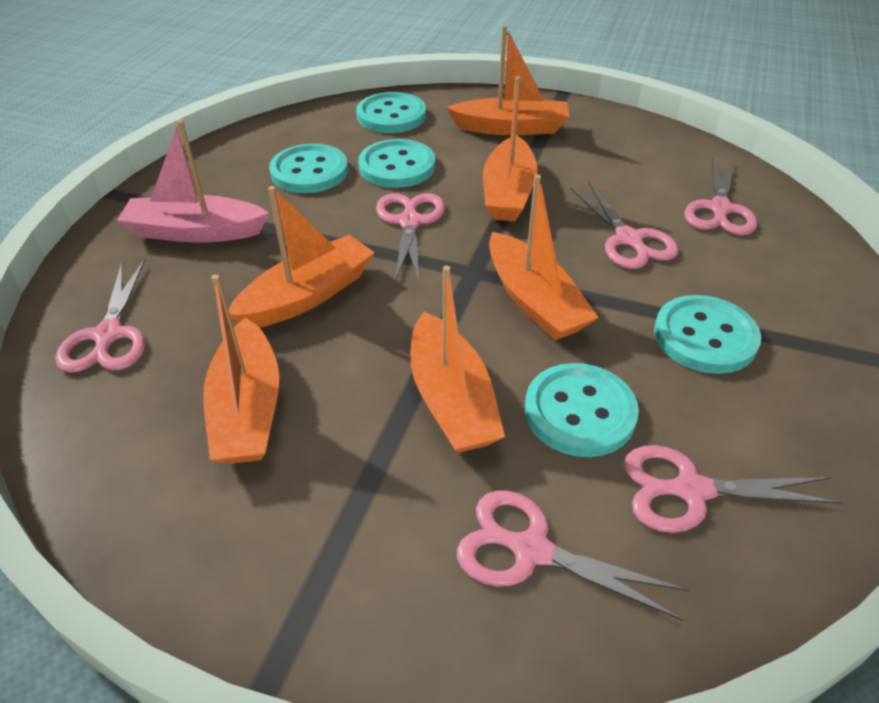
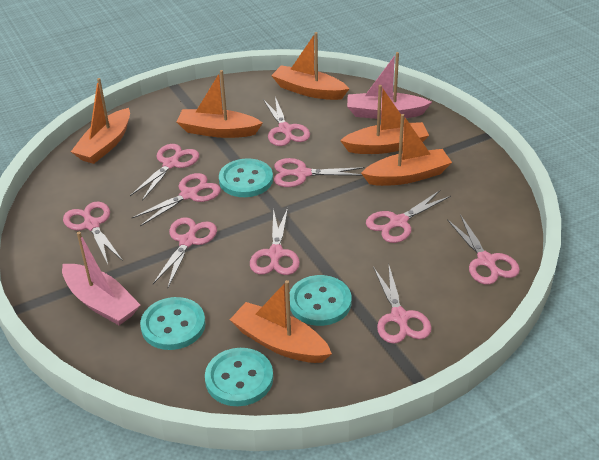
pink boat: 1 -> 2
pink scissors: 6 -> 10
turquoise button: 5 -> 4

